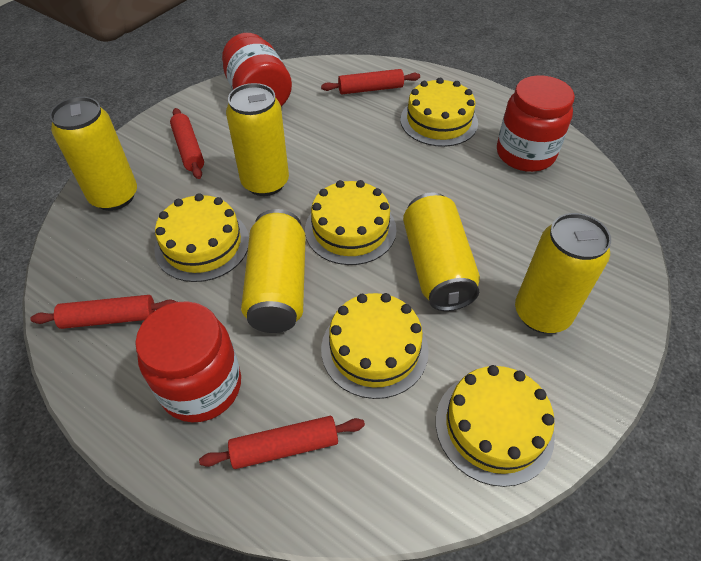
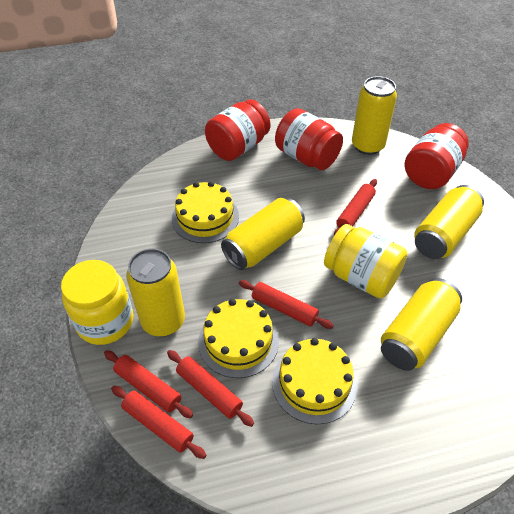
red rolling pin: 4 -> 5
yellow cake: 5 -> 3
yellow jar: 0 -> 2

